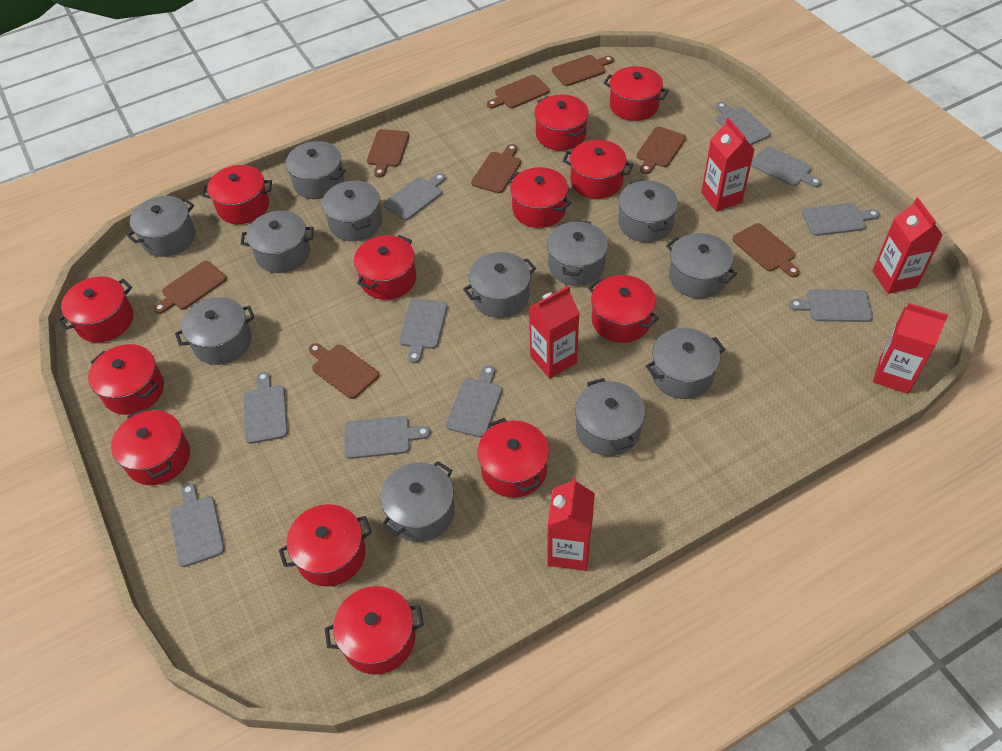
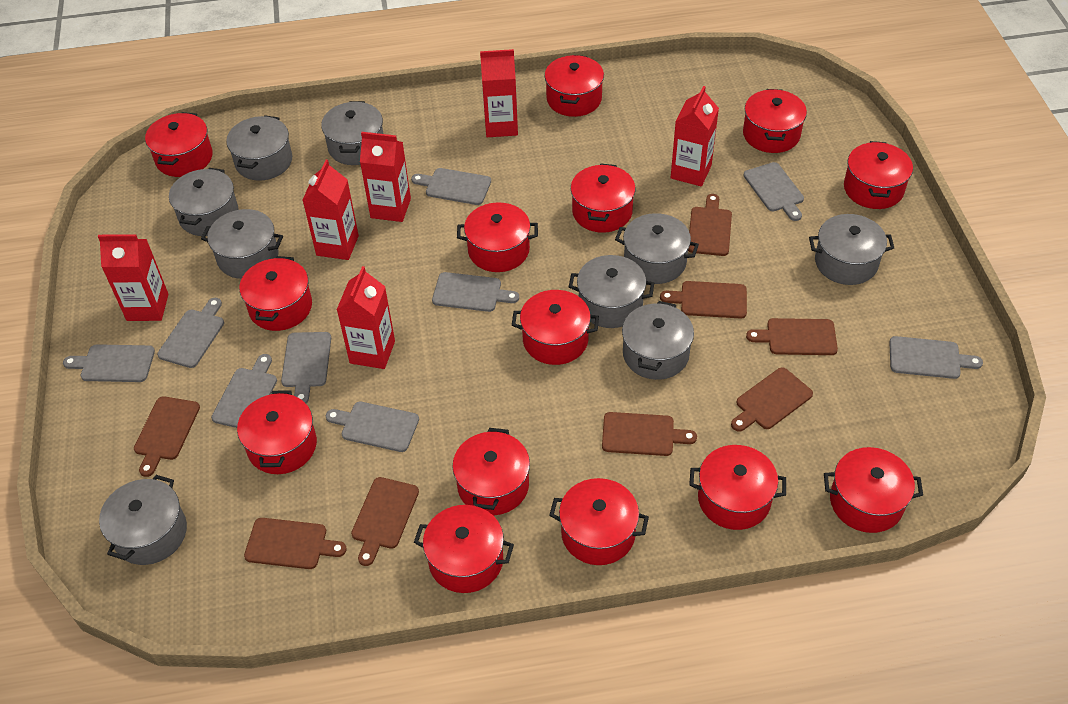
grey cutting board: 10 -> 9
grey pot: 12 -> 9
red carton: 5 -> 6
red pot: 13 -> 14

